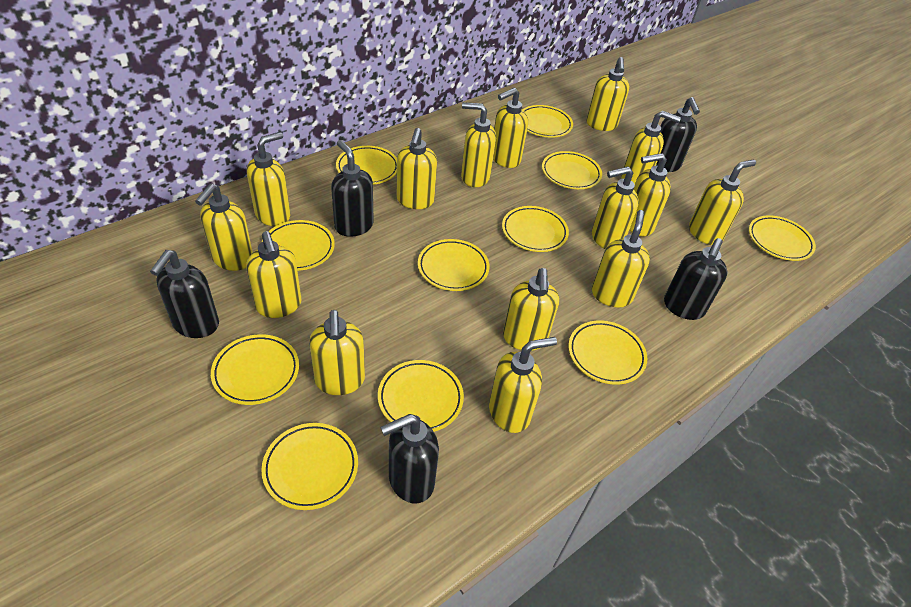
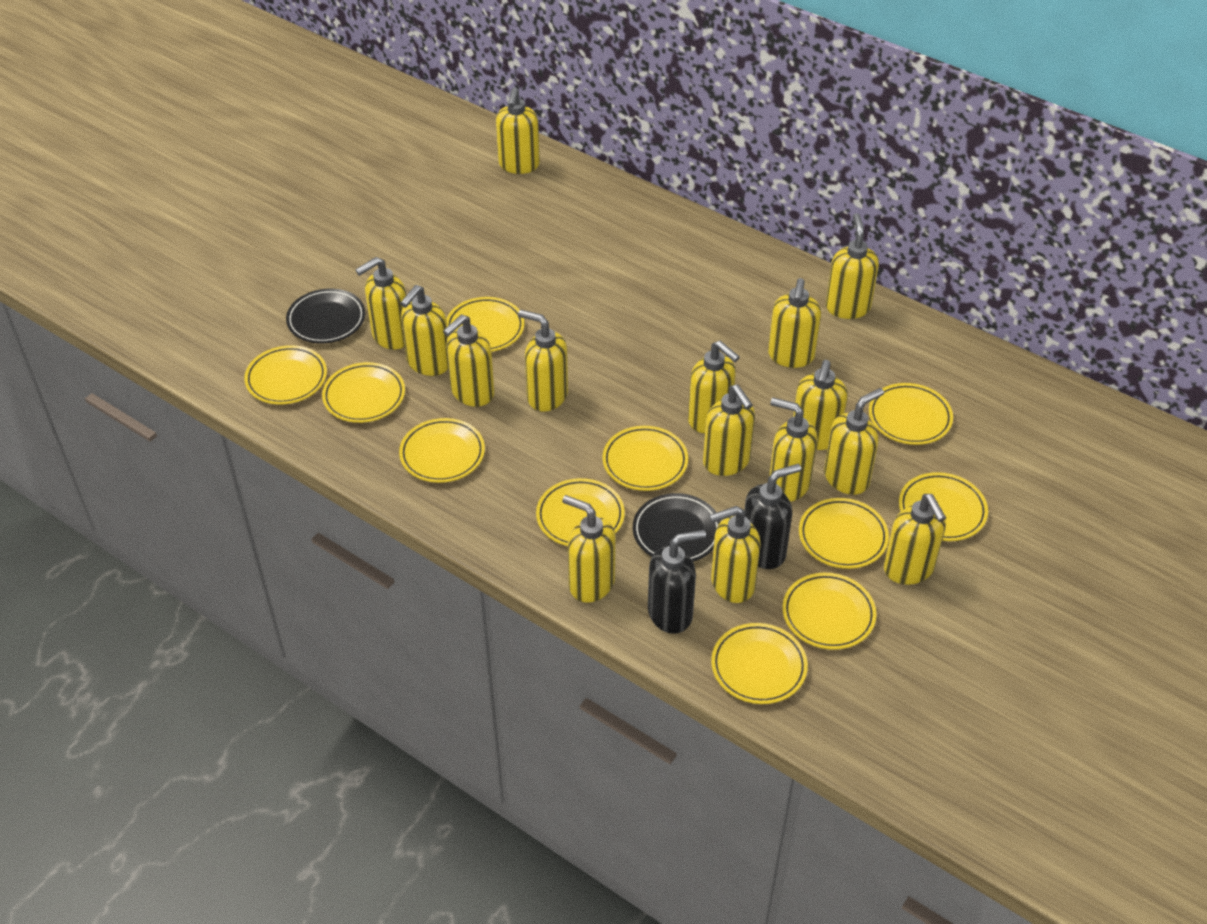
black plate: 0 -> 2
black soap dispenser: 5 -> 2

